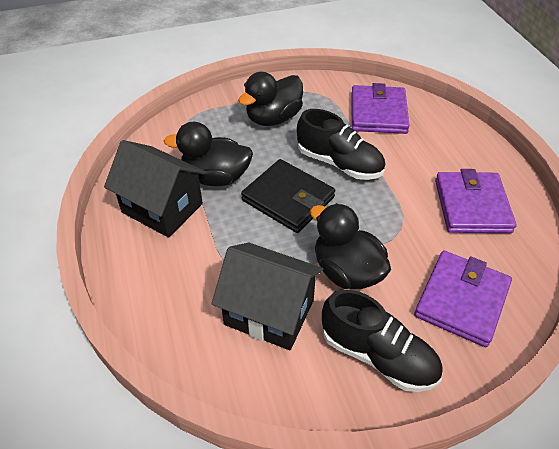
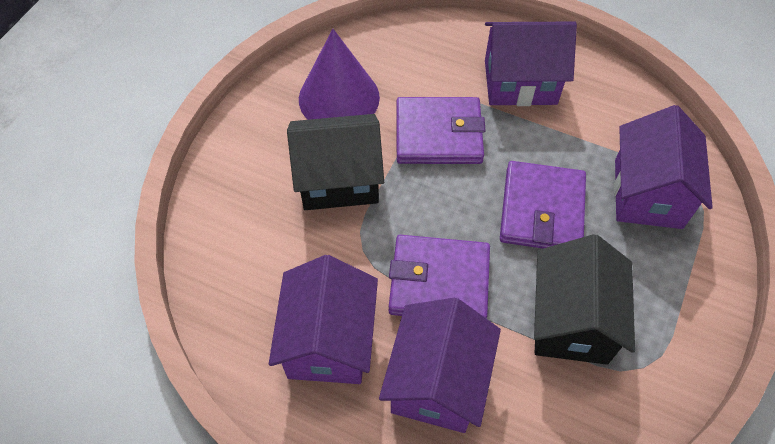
black duck: 3 -> 0
black shoe: 2 -> 0
black wallet: 1 -> 0
purple cone: 0 -> 1
purple house: 0 -> 4

